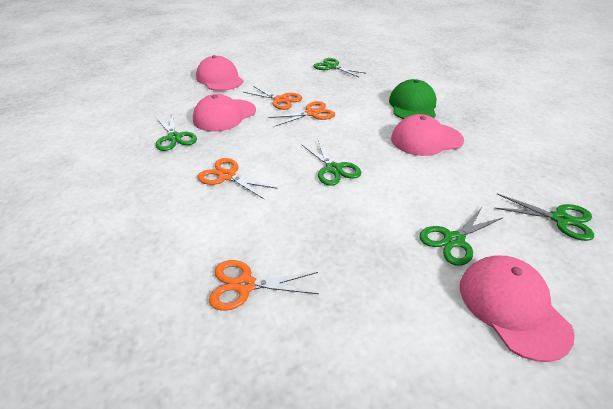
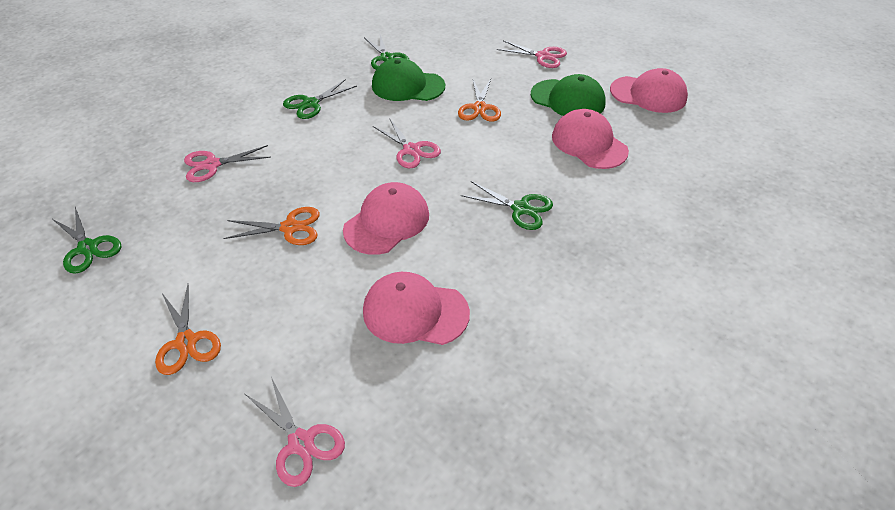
green cap: 1 -> 2
green scissors: 5 -> 4
orange scissors: 4 -> 3
pink scissors: 0 -> 4

